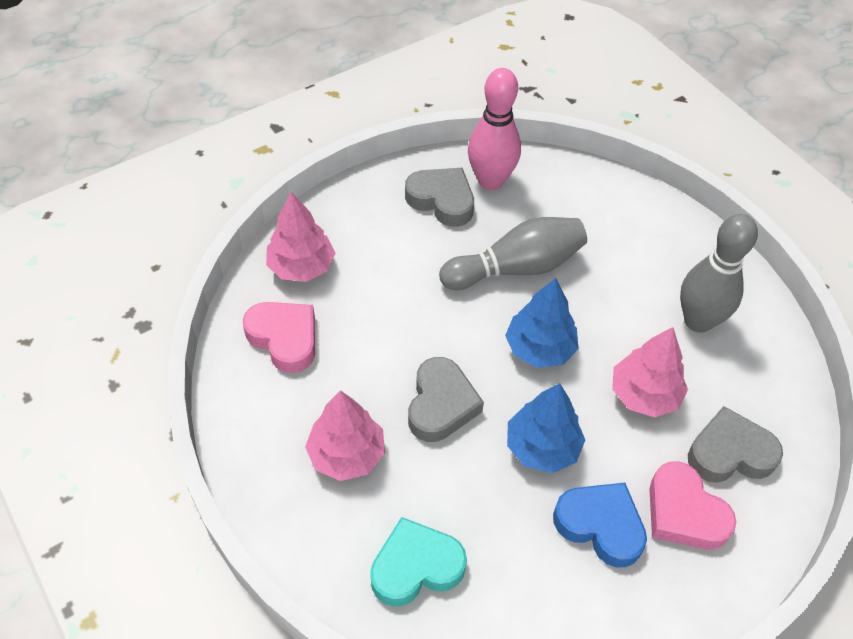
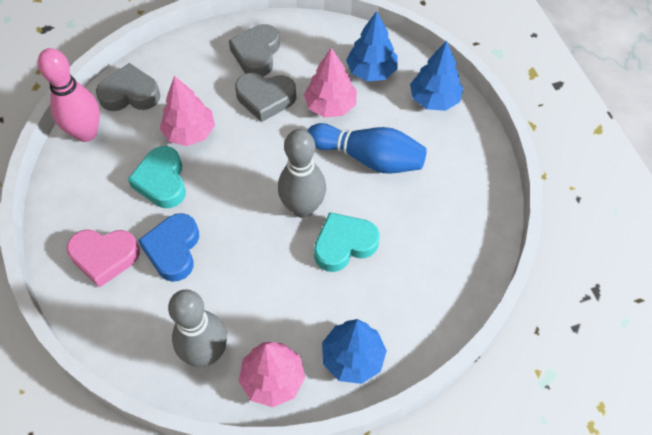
blue bowling pin: 0 -> 1
blue tree: 2 -> 3
pink heart: 2 -> 1
turquoise heart: 1 -> 2

